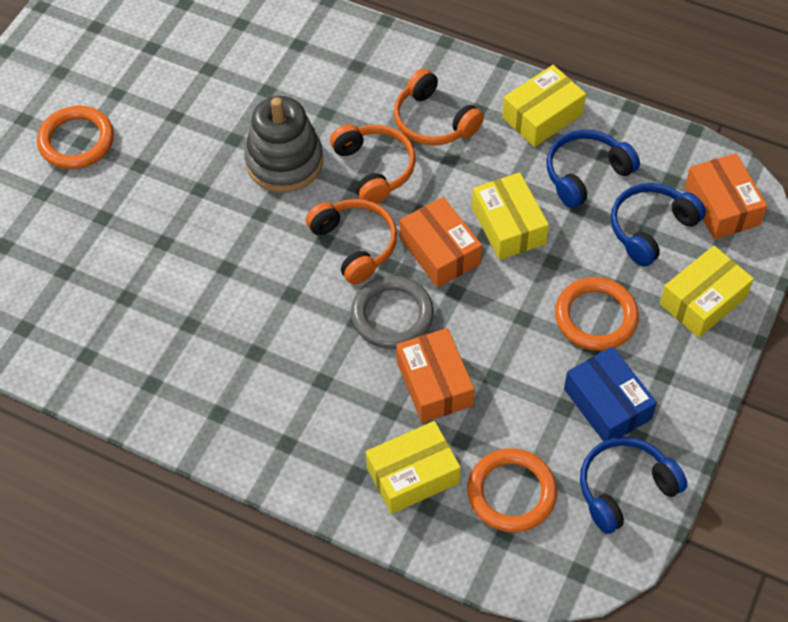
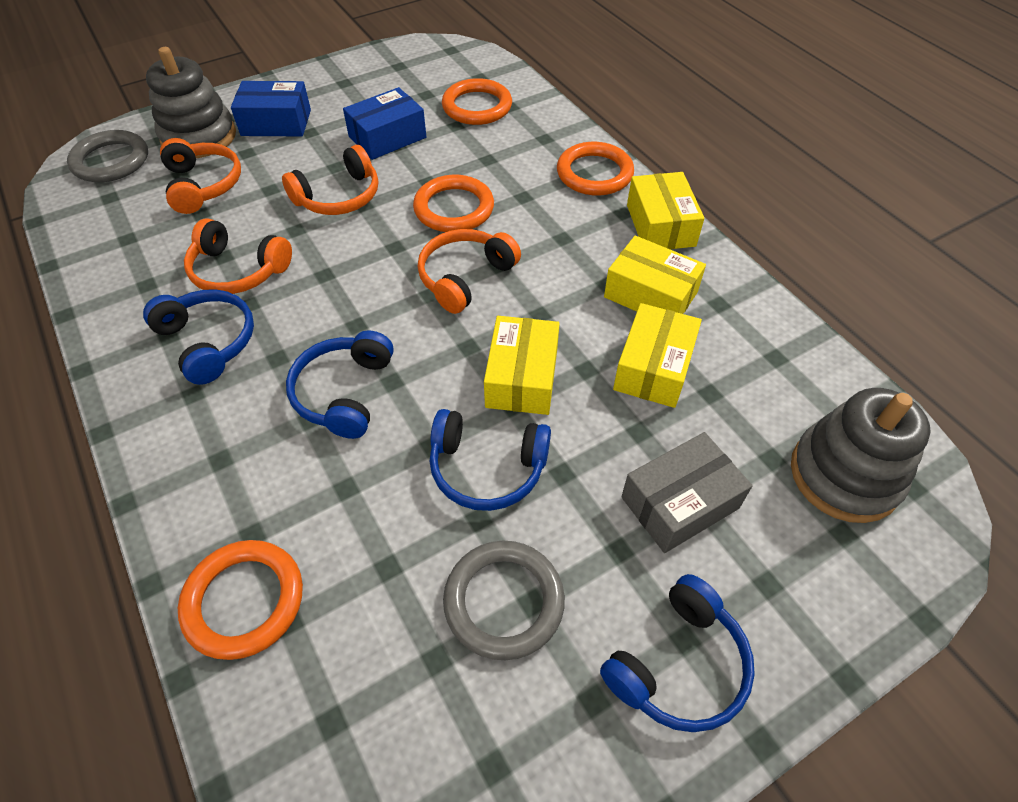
blue box: 1 -> 2
blue headphones: 3 -> 4
grey box: 0 -> 1
grey ring: 1 -> 2
grey stacking toy: 1 -> 2
orange box: 3 -> 0
orange headphones: 3 -> 4
orange ring: 3 -> 4

